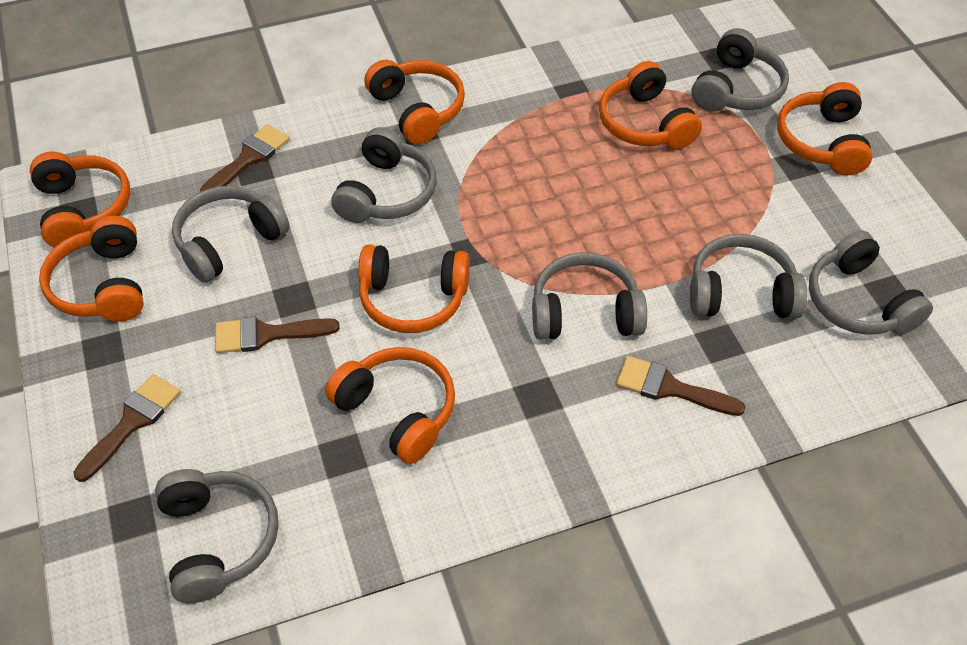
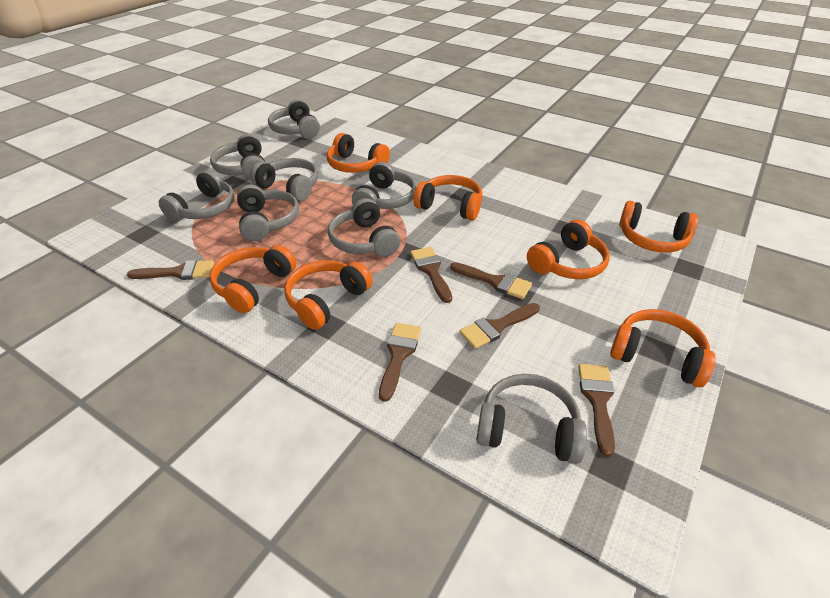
brown brush: 4 -> 6
grey headphones: 7 -> 8

